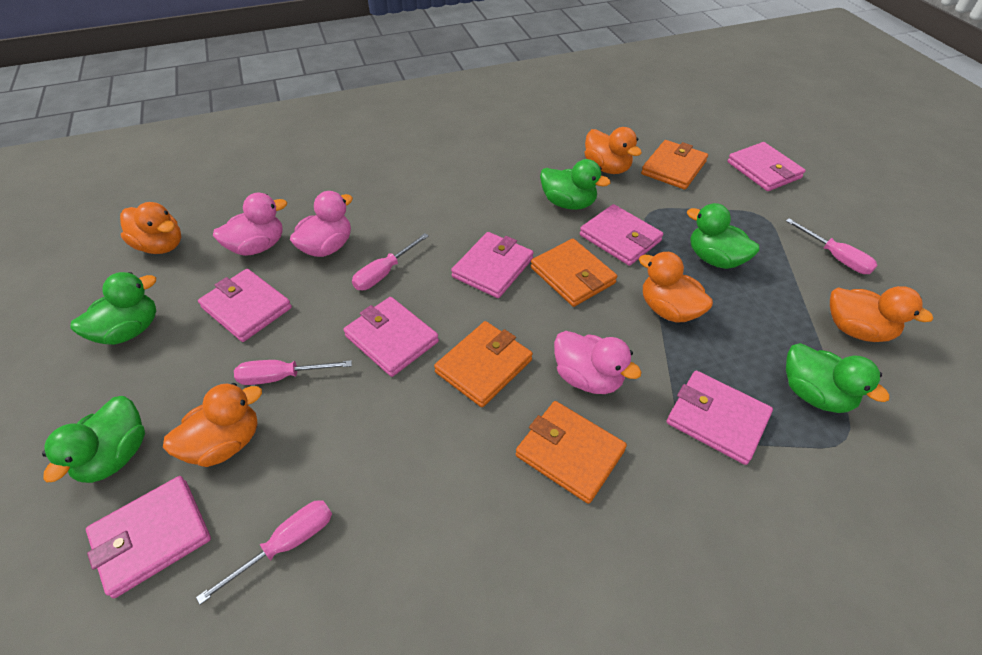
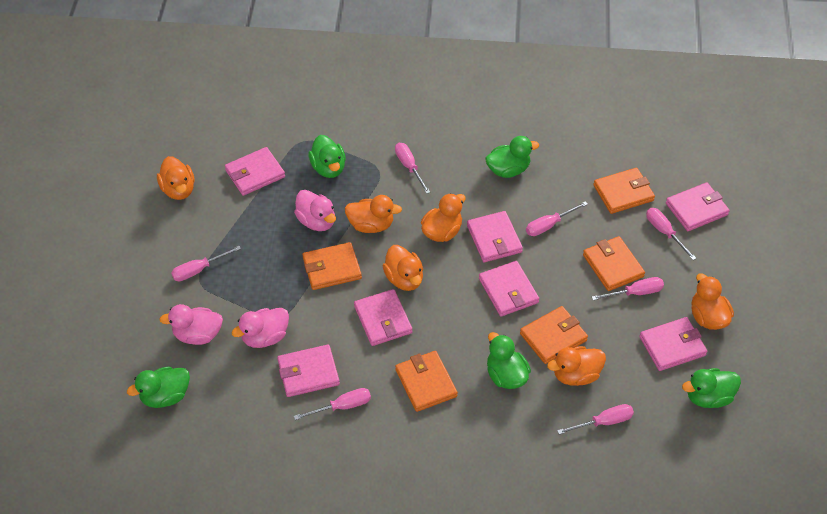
orange duck: 5 -> 6
orange wallet: 4 -> 5
pink screwdriver: 4 -> 7

